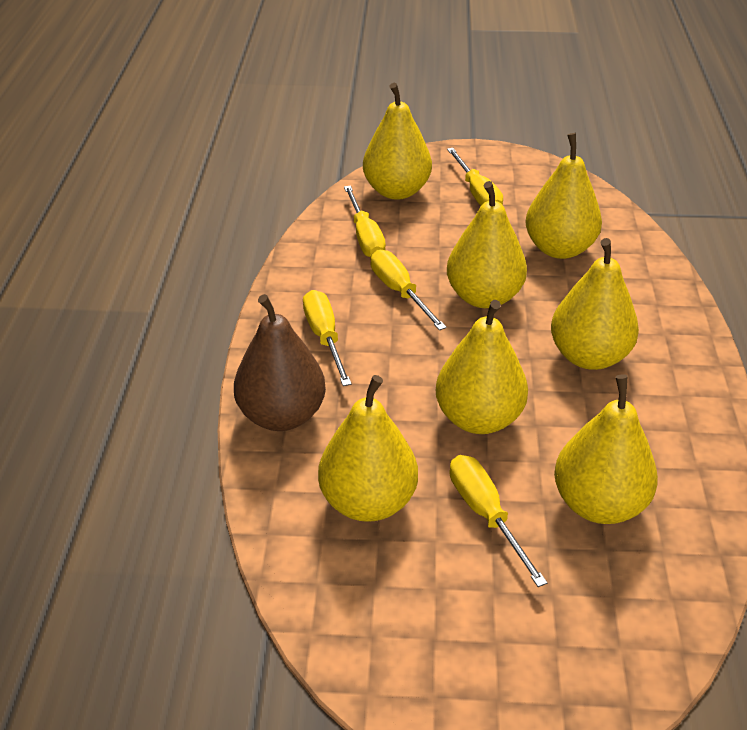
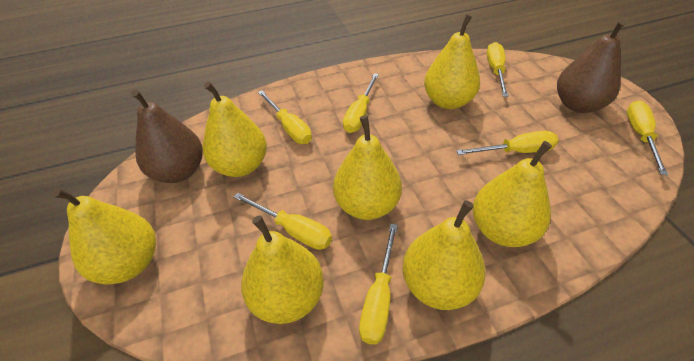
brown pear: 1 -> 2
yellow screwdriver: 5 -> 7

